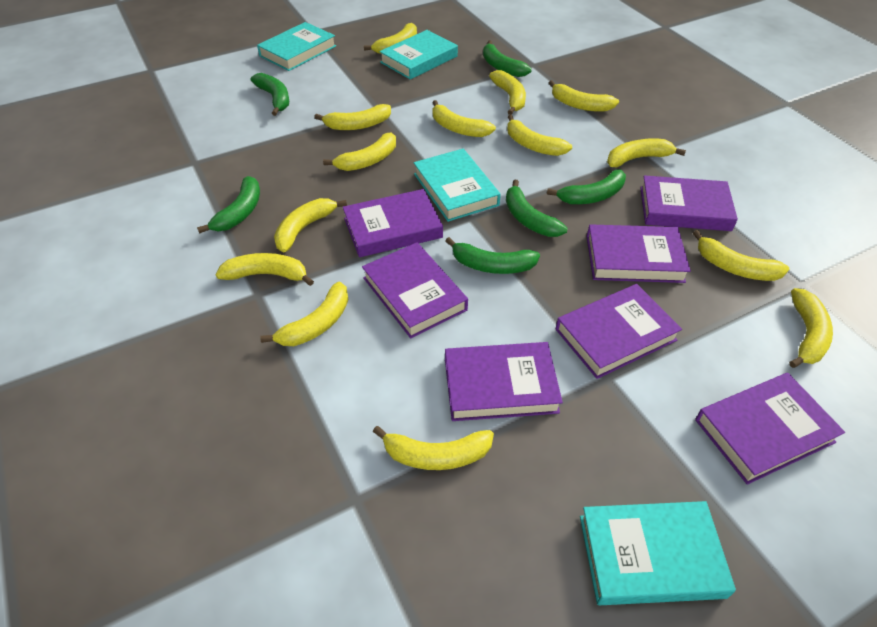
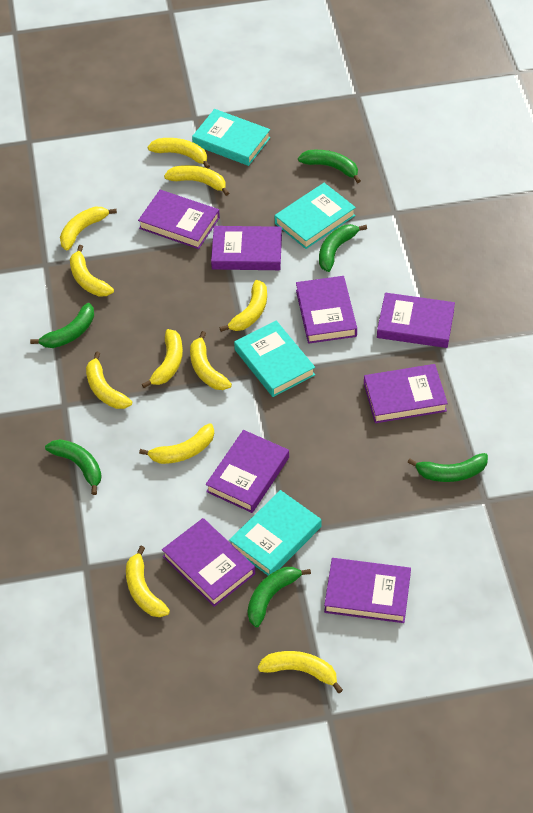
purple book: 7 -> 8
yellow banana: 14 -> 11

